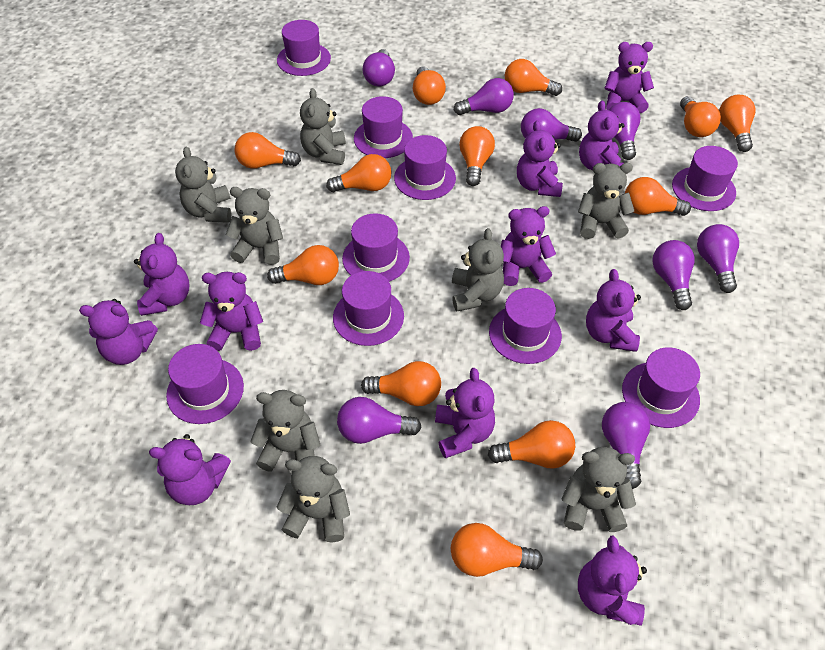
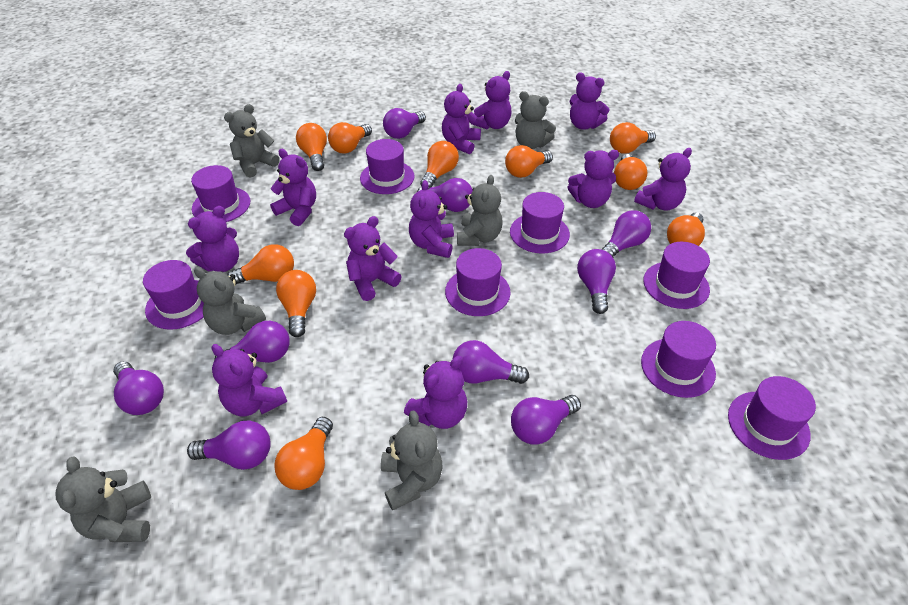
grey teddy bear: 8 -> 6
orange light bulb: 12 -> 10
purple hat: 9 -> 8
purple light bulb: 8 -> 9

